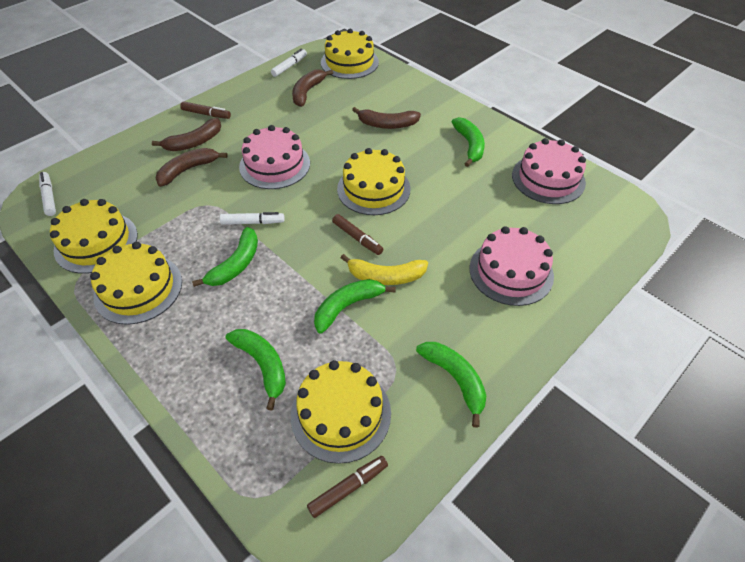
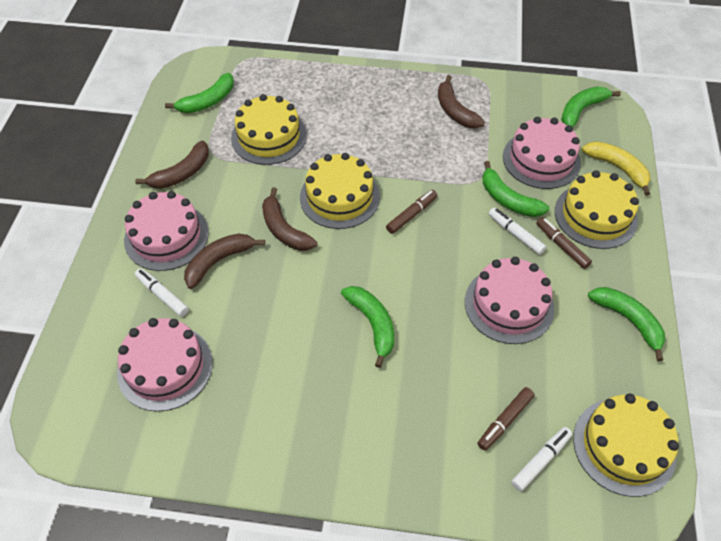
pink cake: 3 -> 4
yellow cake: 5 -> 4

